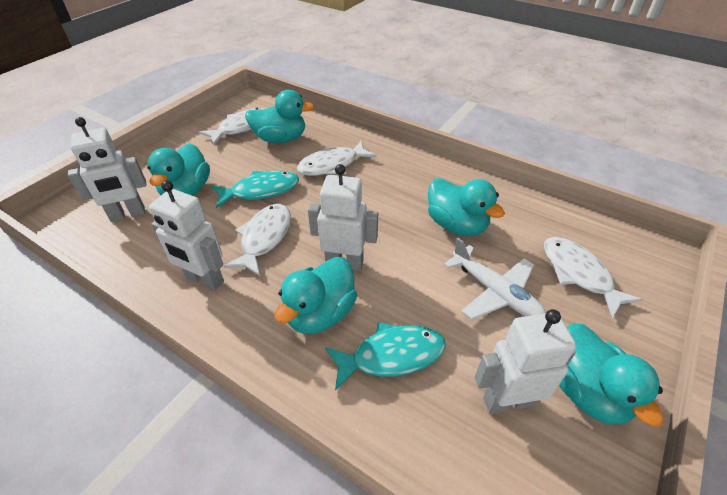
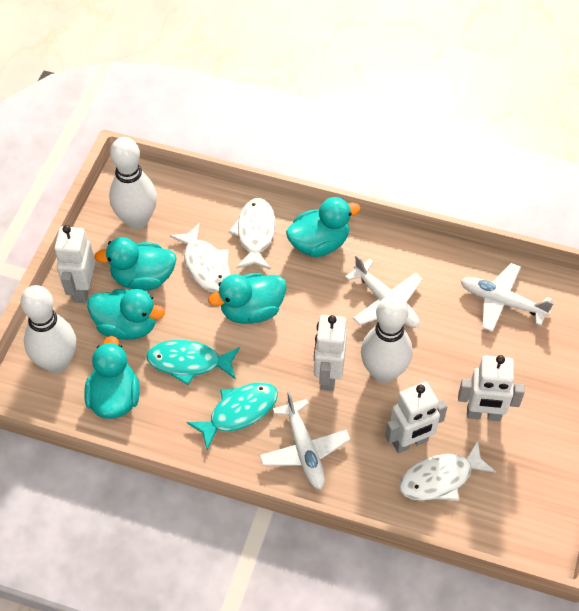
white bowling pin: 0 -> 3
white fish: 4 -> 3
white plane: 1 -> 3

